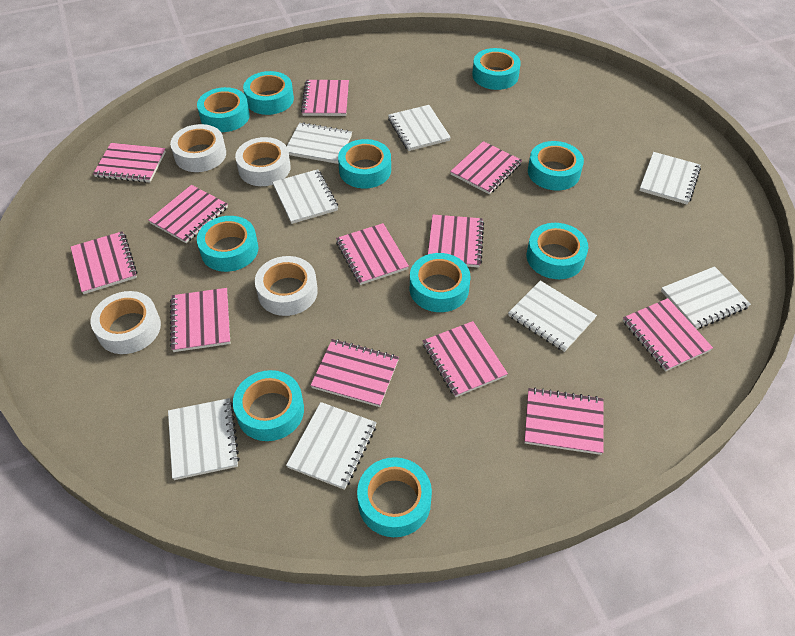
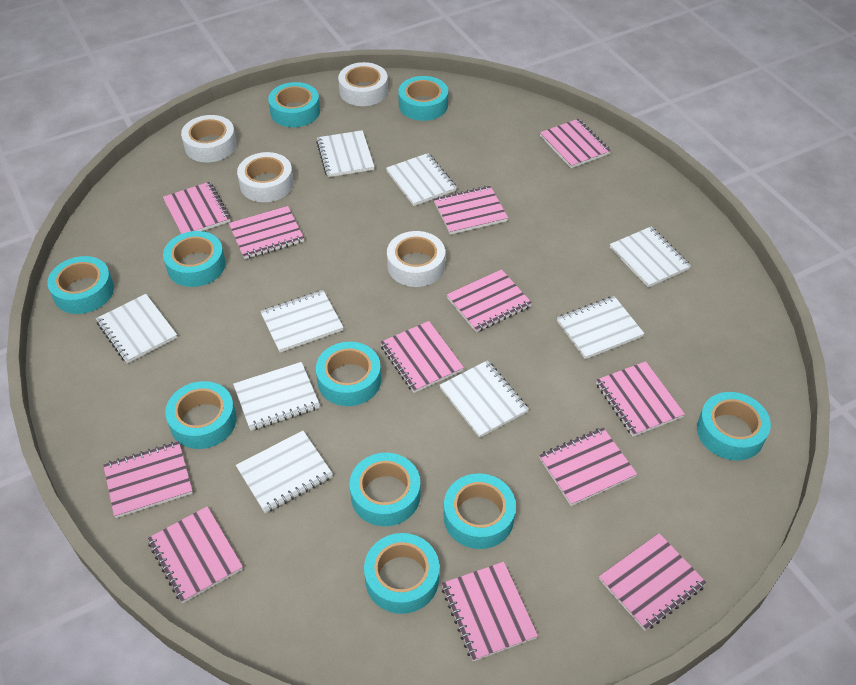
white notebook: 8 -> 9

